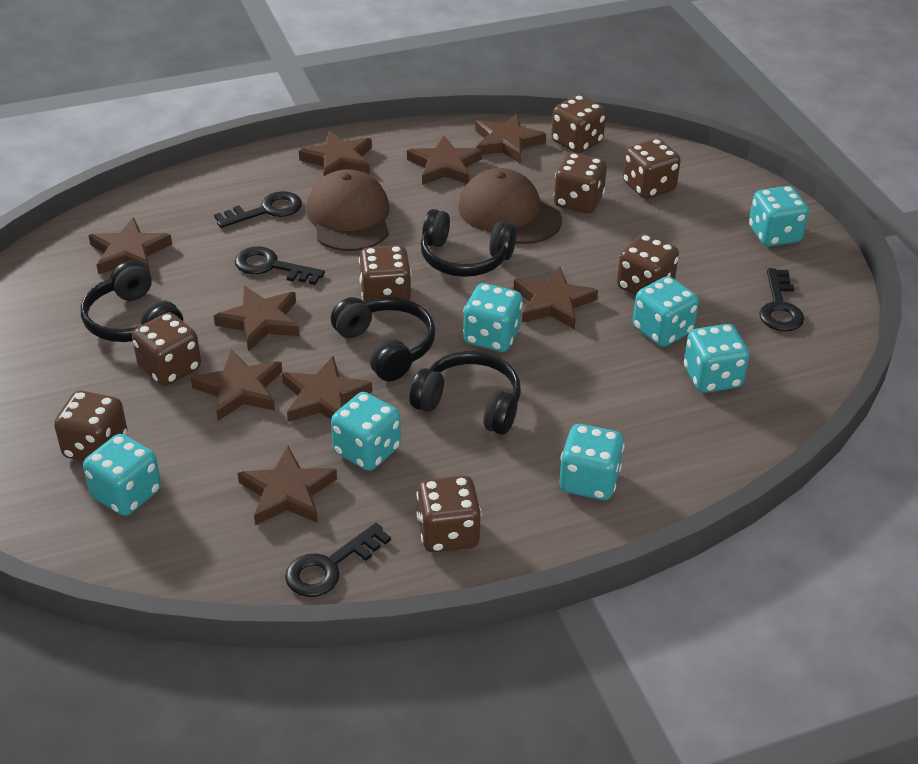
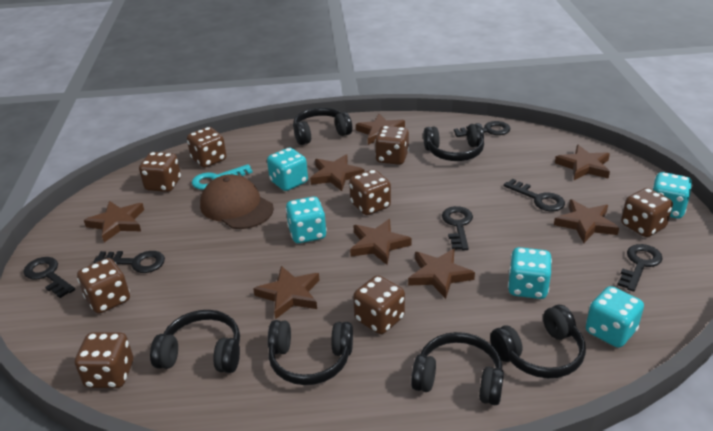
black headphones: 4 -> 6
black key: 4 -> 6
brown cap: 2 -> 1
brown star: 9 -> 8
turquoise dice: 7 -> 5
turquoise key: 0 -> 1

